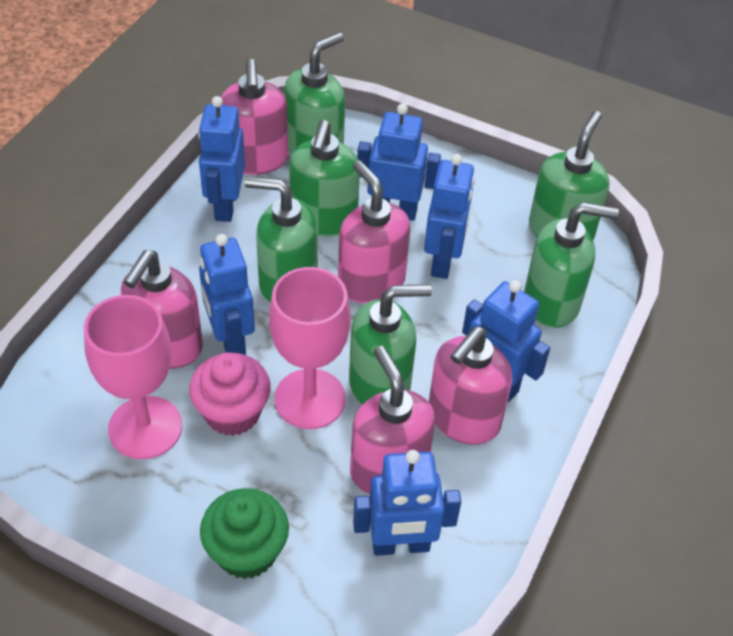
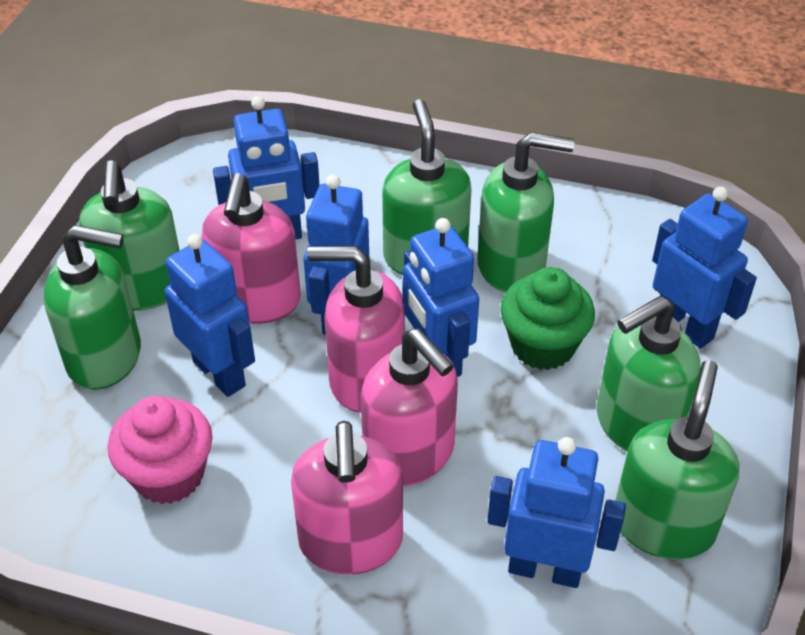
pink goblet: 2 -> 0
pink soap dispenser: 5 -> 4

